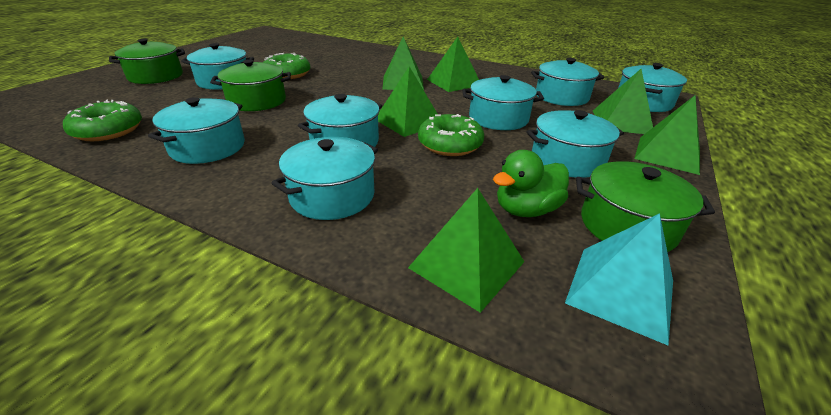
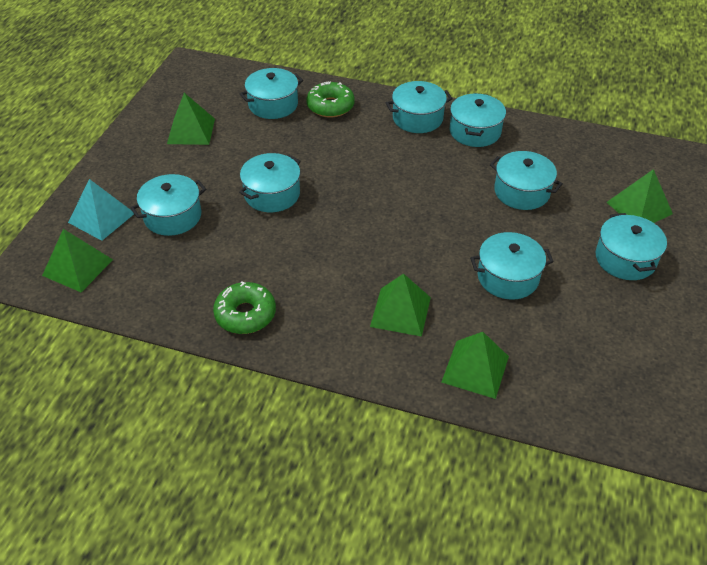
green donut: 3 -> 2
green duck: 1 -> 0
green pot: 3 -> 0
green pyramid: 6 -> 5

